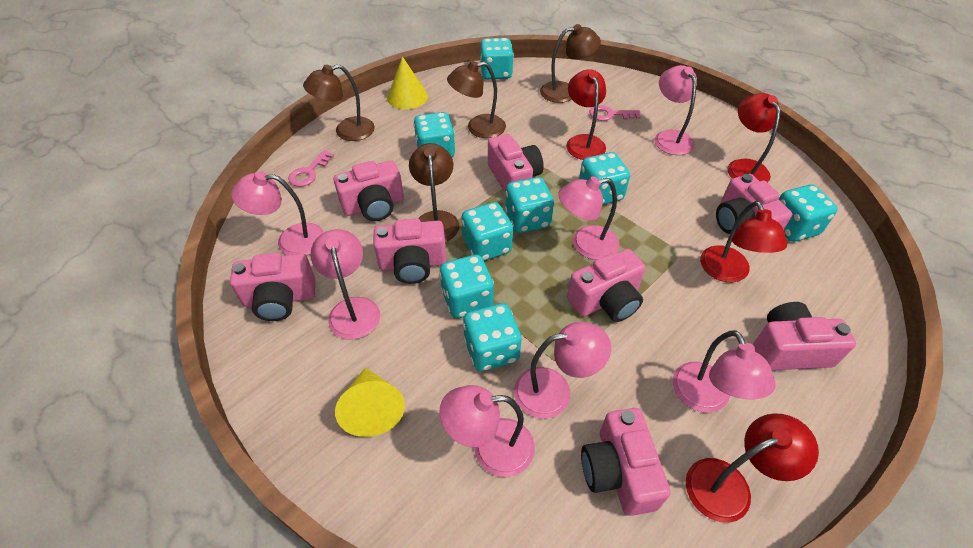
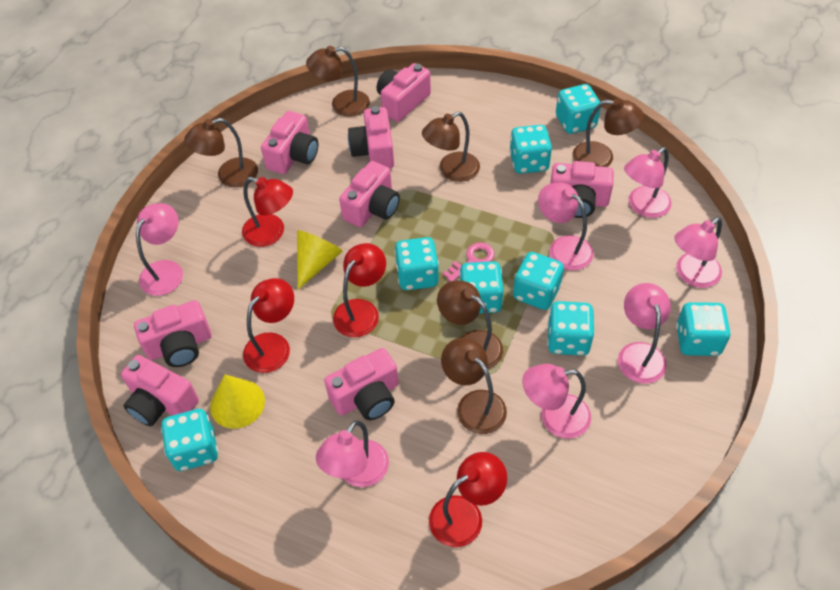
brown lamp: 4 -> 6
pink key: 2 -> 1

